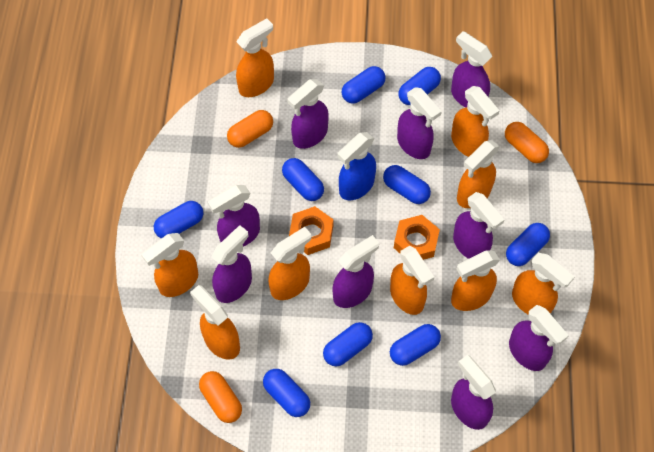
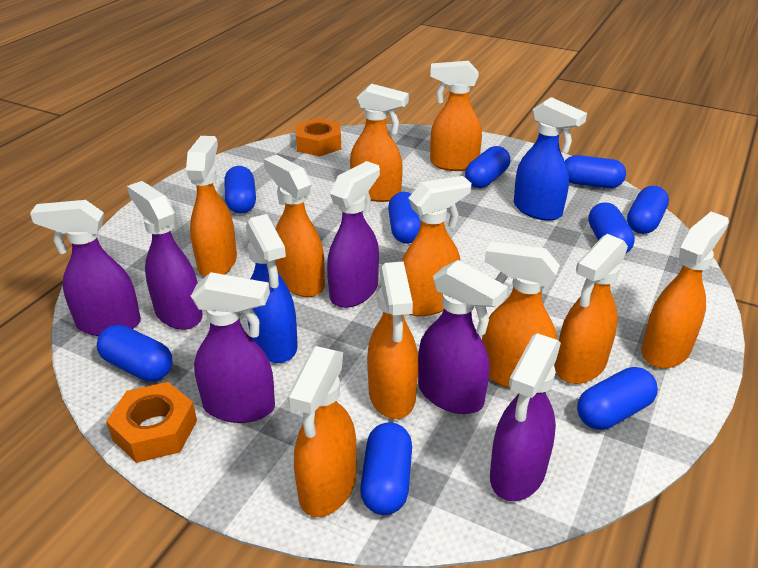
blue spray bottle: 1 -> 2
orange capsule: 3 -> 0
orange spray bottle: 9 -> 10
purple spray bottle: 9 -> 6

